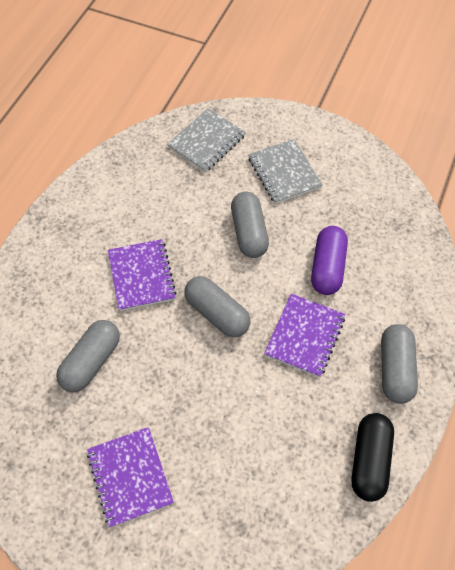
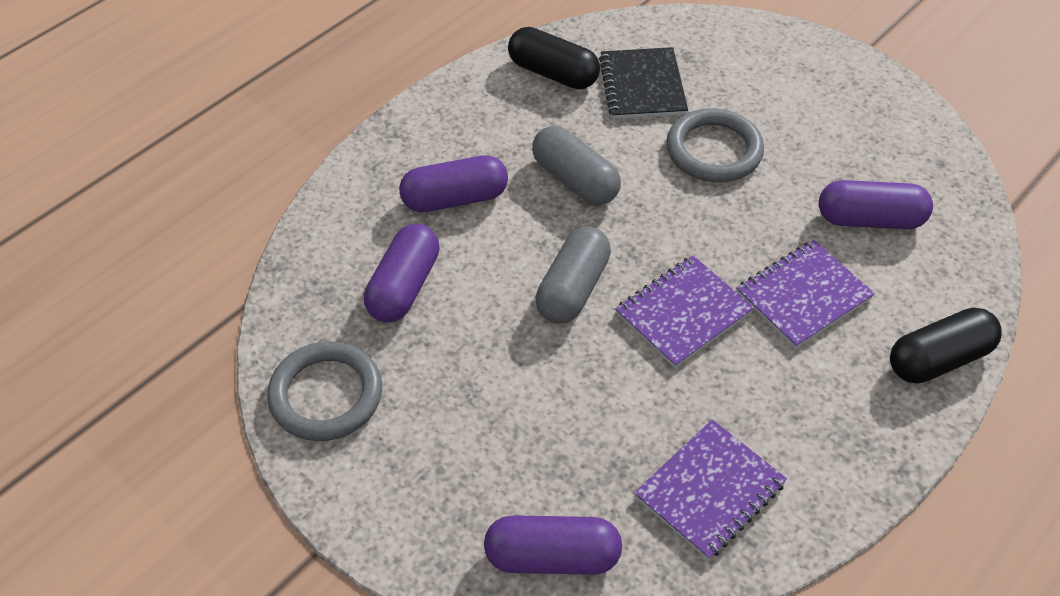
black capsule: 1 -> 2
black notebook: 0 -> 1
grey capsule: 4 -> 2
grey notebook: 2 -> 0
grey ring: 0 -> 2
purple capsule: 1 -> 4

